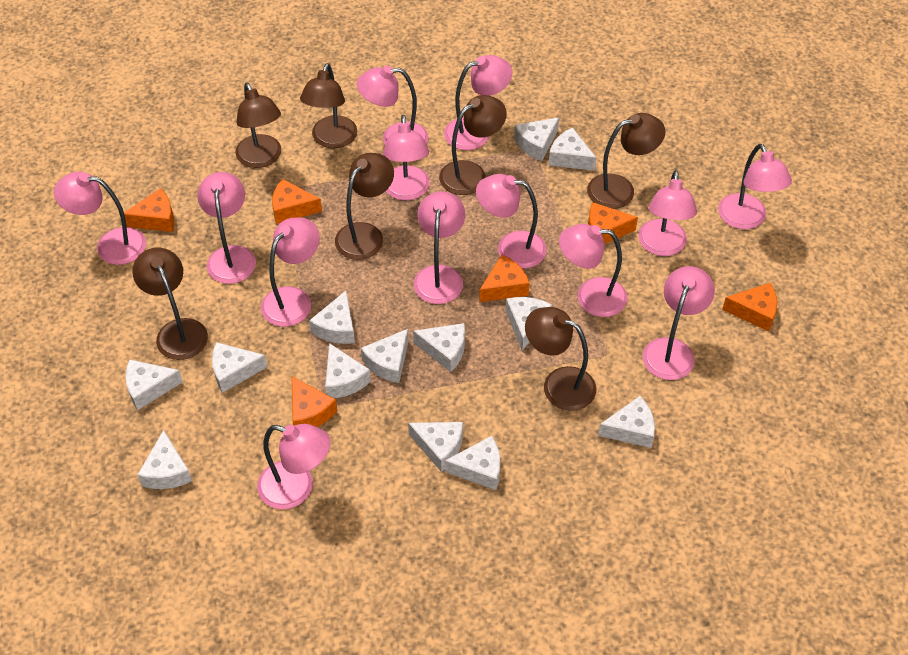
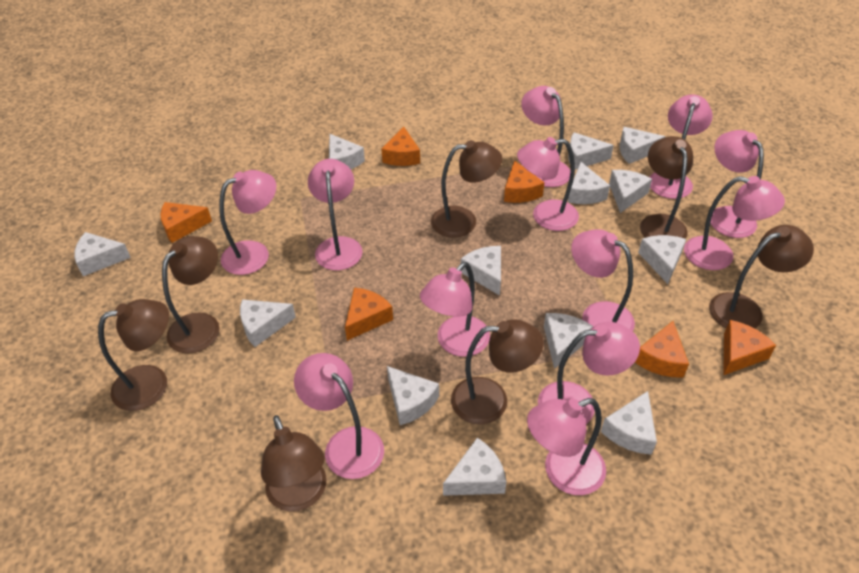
pink lamp: 13 -> 12

